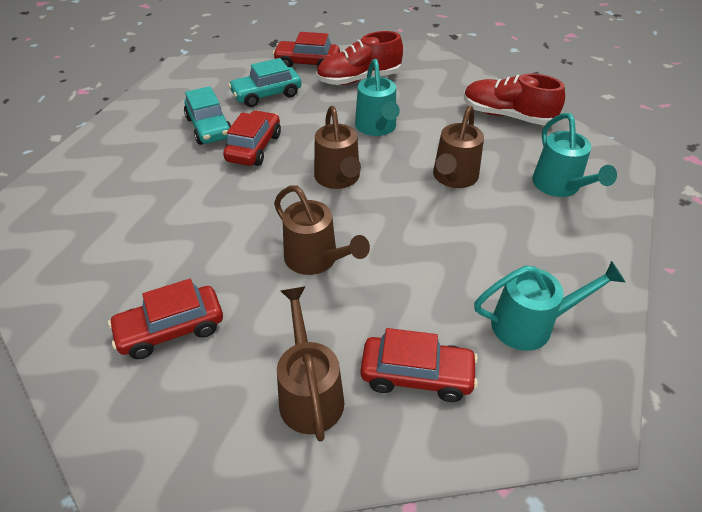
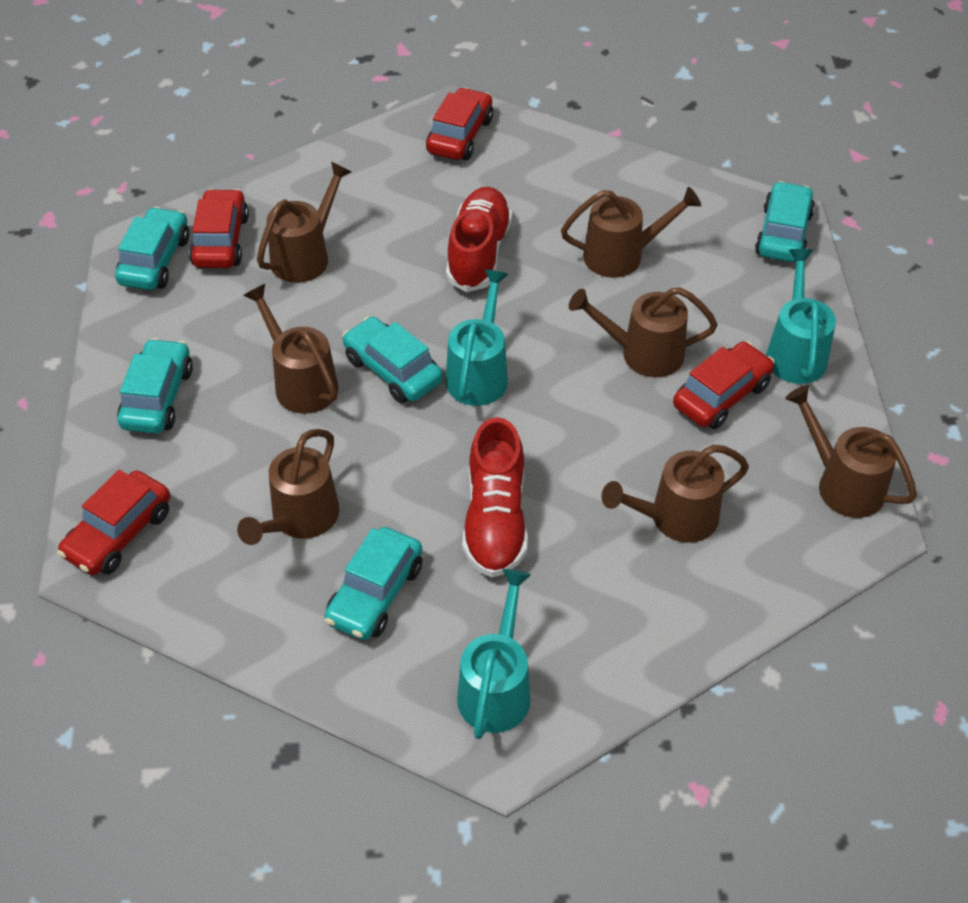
brown watering can: 4 -> 7
turquoise car: 2 -> 5

